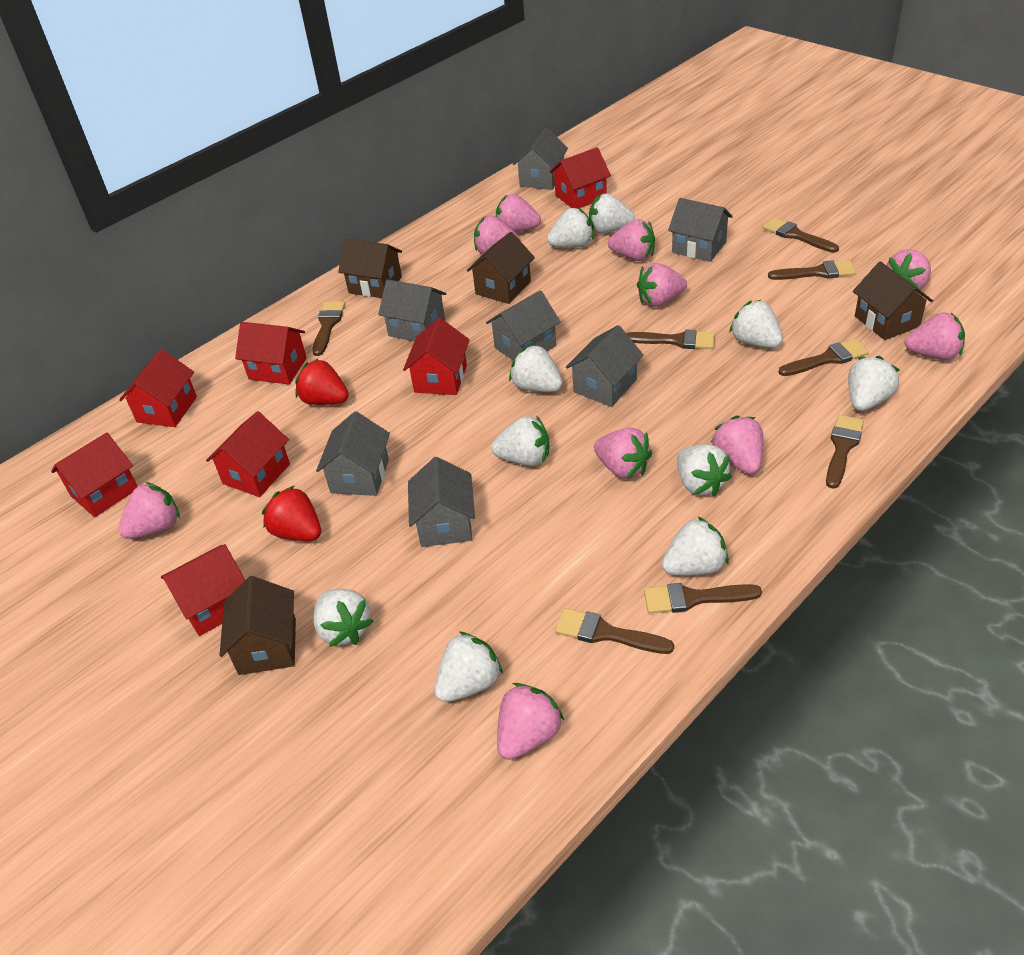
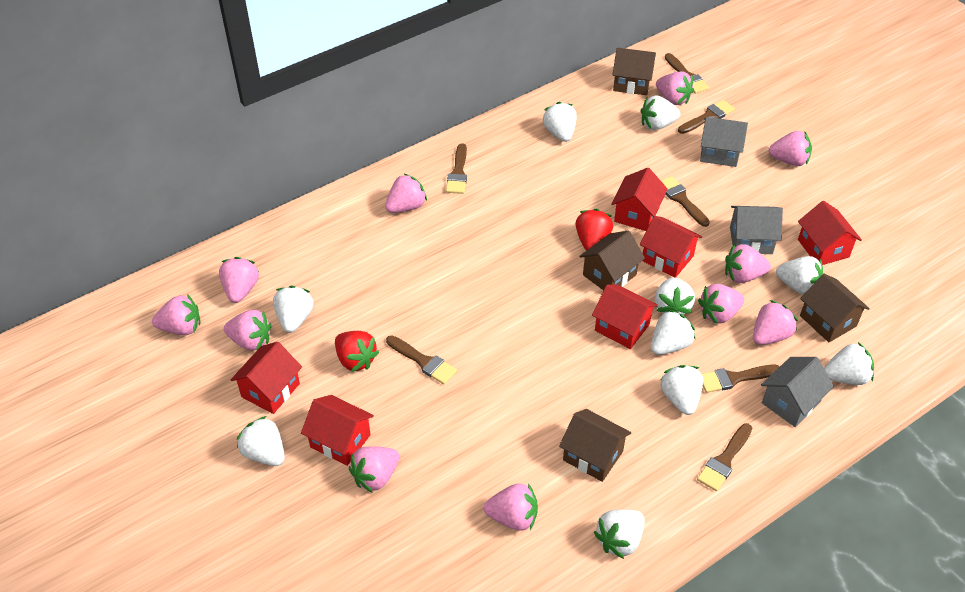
brown brush: 8 -> 7
grey house: 7 -> 3
pink strawberry: 10 -> 11
red house: 7 -> 6

